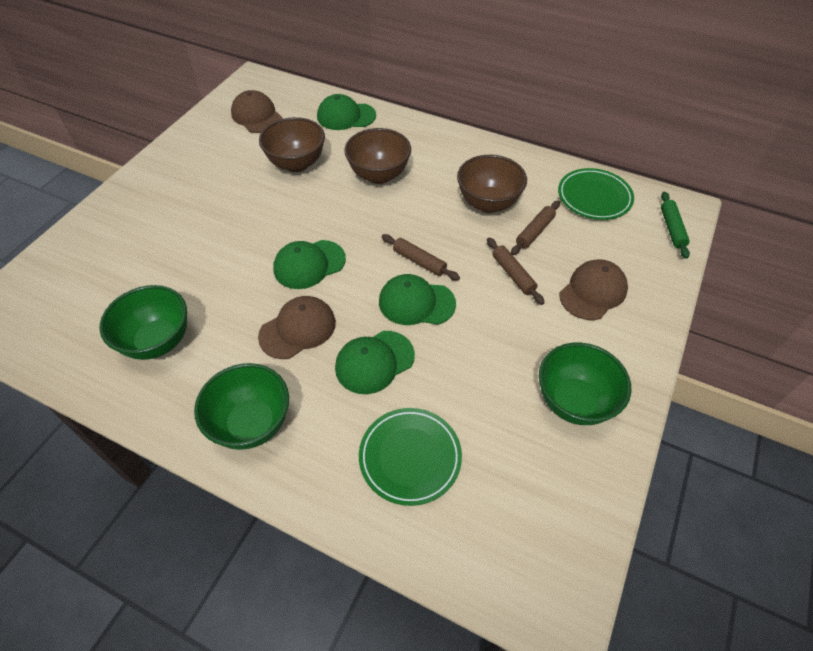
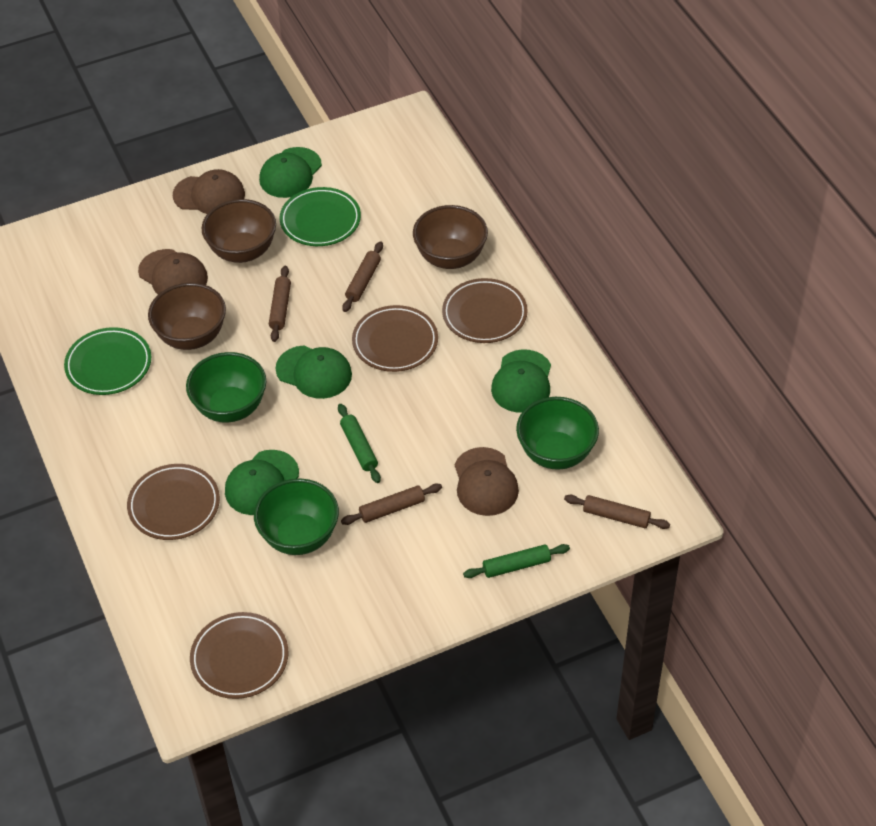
brown plate: 0 -> 4
brown rolling pin: 3 -> 4
green rolling pin: 1 -> 2

